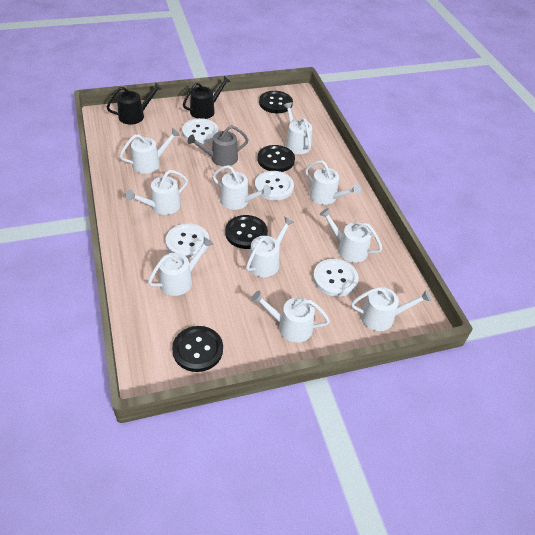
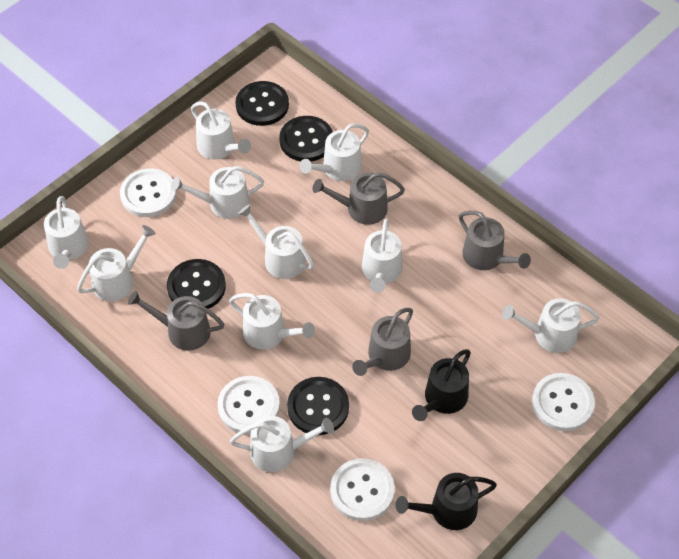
grey watering can: 1 -> 4

